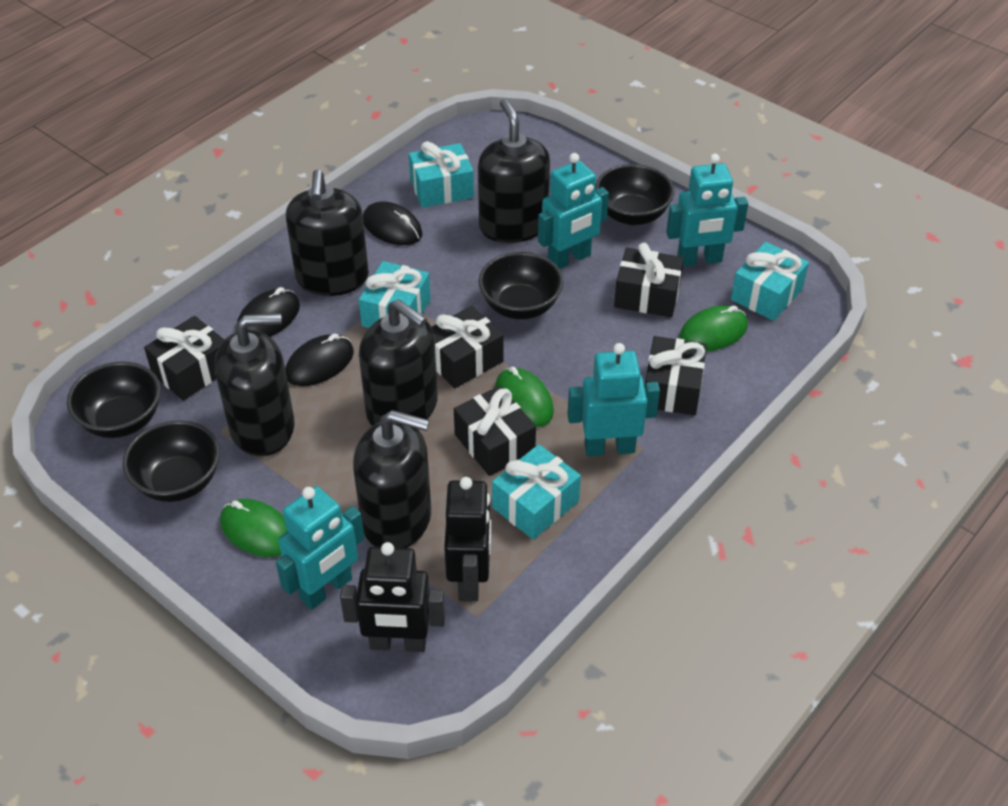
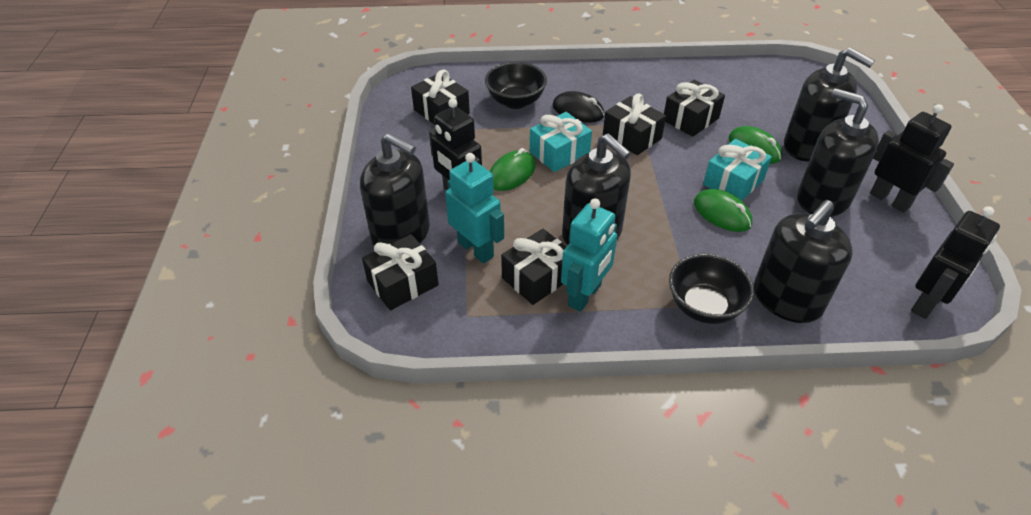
black bowl: 4 -> 2
black mouse: 3 -> 1
black robot: 2 -> 3
turquoise gift: 4 -> 2
turquoise robot: 4 -> 2

